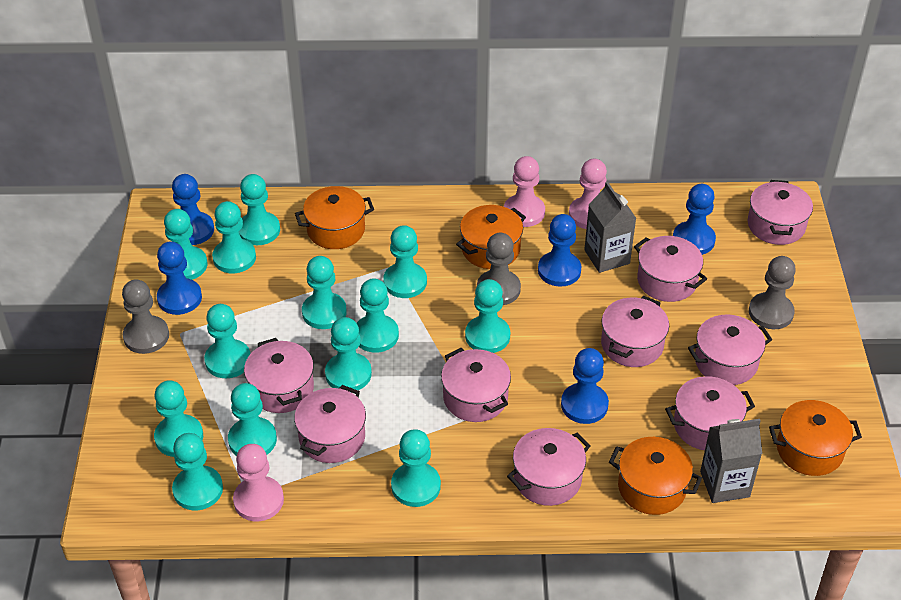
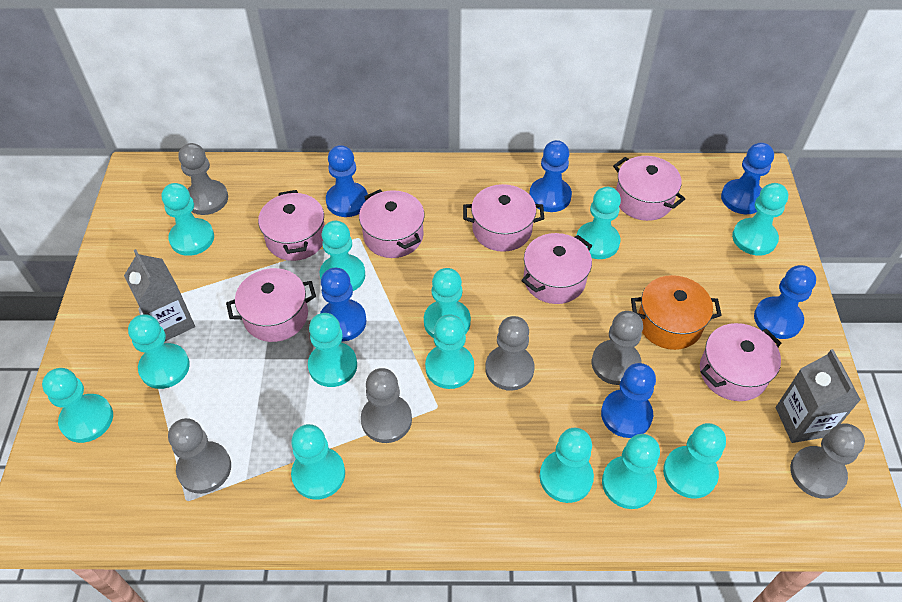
blue pawn: 5 -> 6
grey pawn: 3 -> 6
orange pot: 4 -> 1
pink pawn: 3 -> 0
pink pot: 9 -> 7

